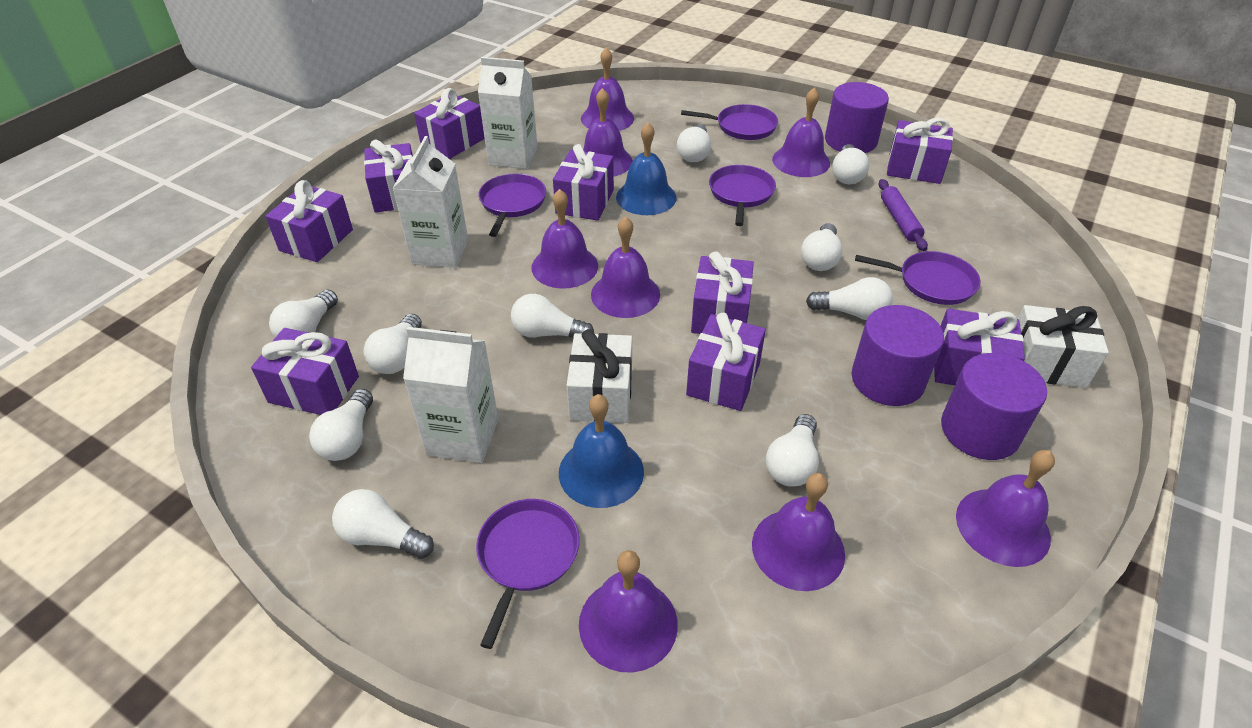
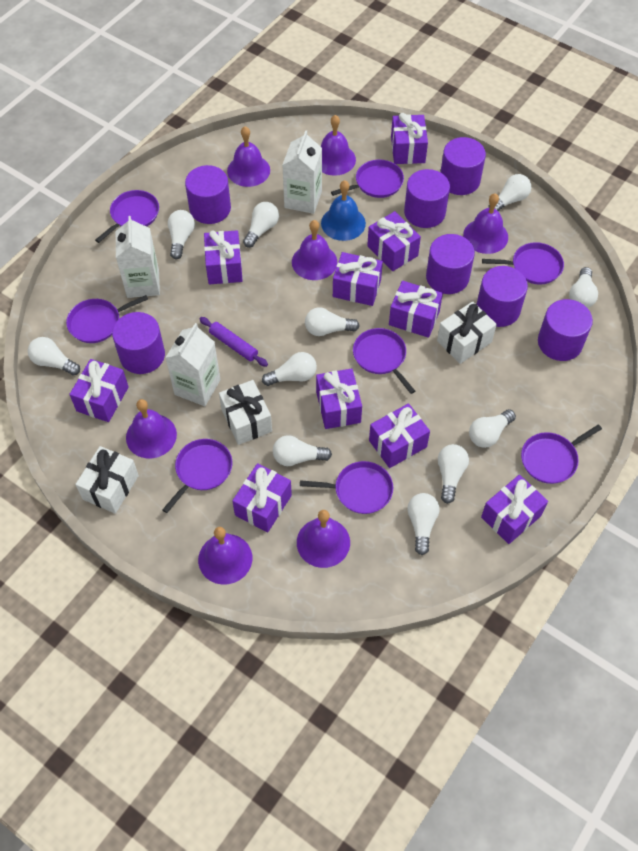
blue bell: 2 -> 1
purple bell: 8 -> 7
purple cylinder: 3 -> 7
purple gift: 9 -> 10
purple pan: 5 -> 8
white gift: 2 -> 3
white light bulb: 10 -> 11

